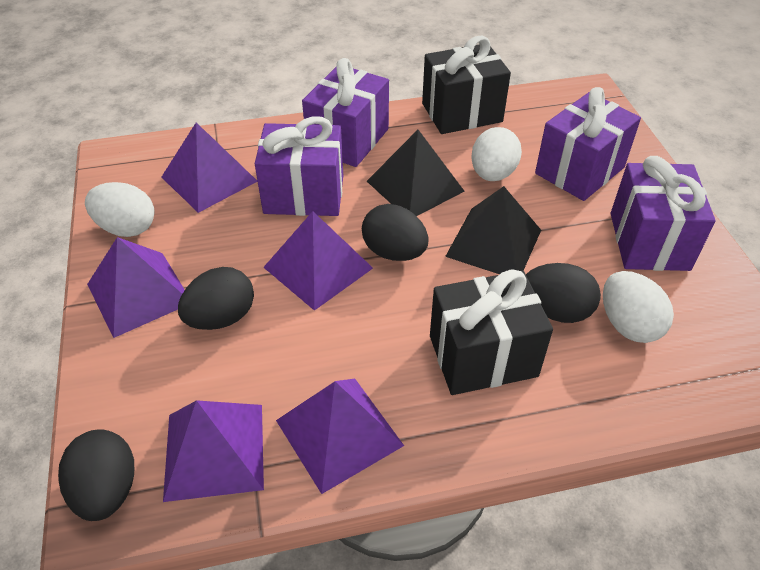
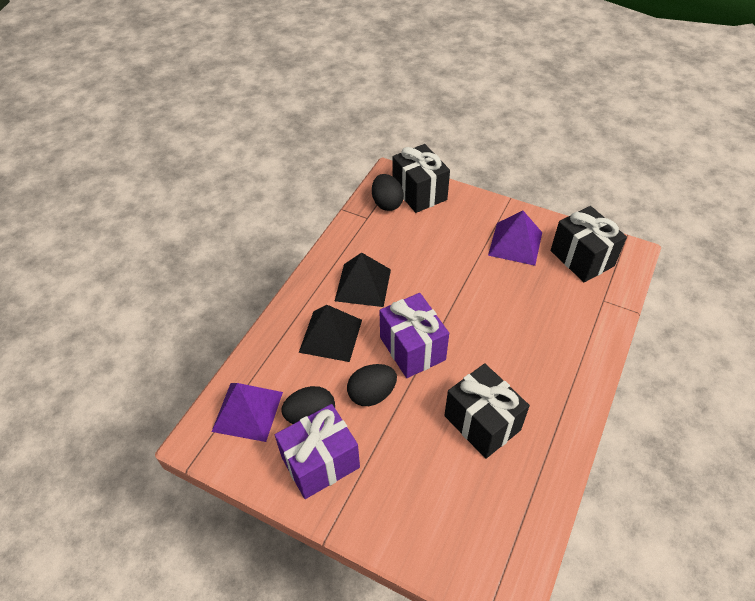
black egg: 4 -> 3
black gift: 2 -> 3
purple gift: 4 -> 2
purple pyramid: 5 -> 2
white egg: 3 -> 0

